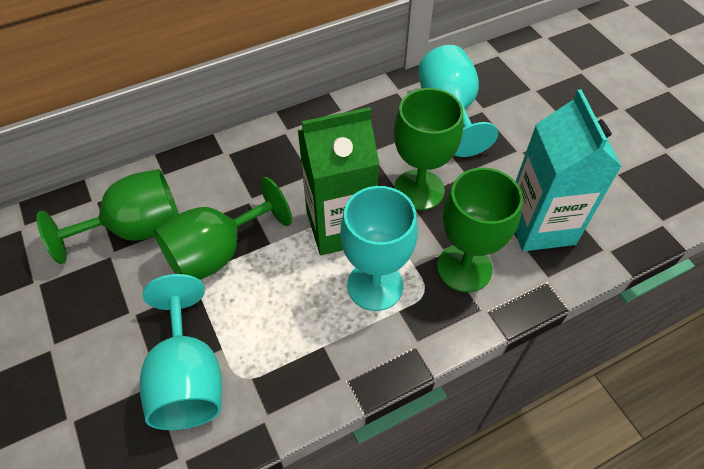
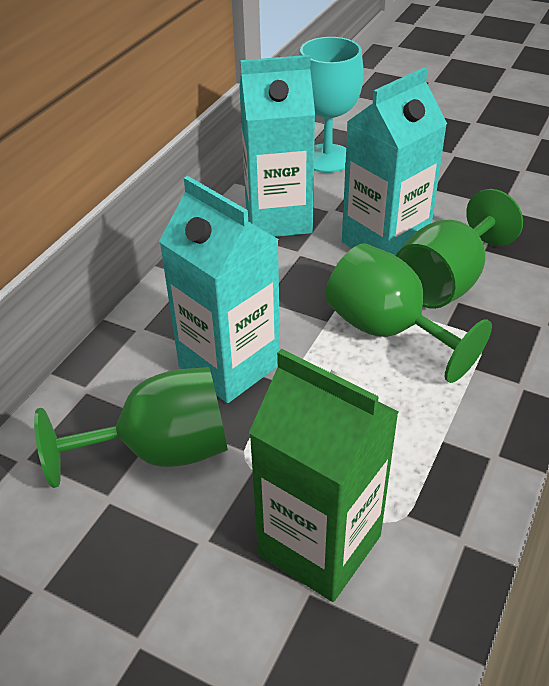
green goblet: 4 -> 3
turquoise carton: 1 -> 3
turquoise goblet: 3 -> 1

